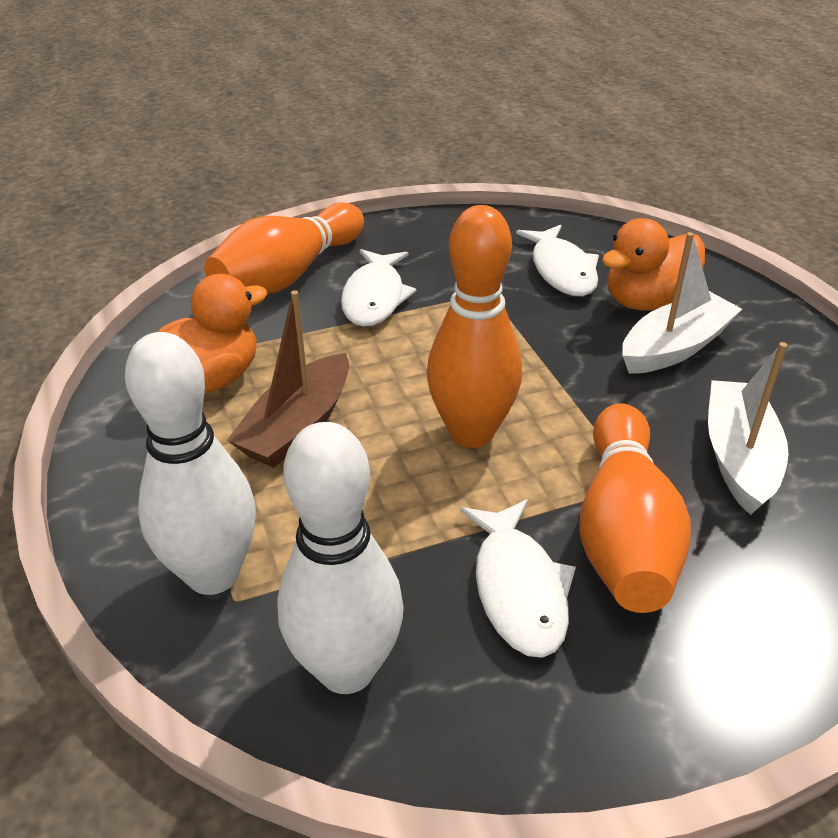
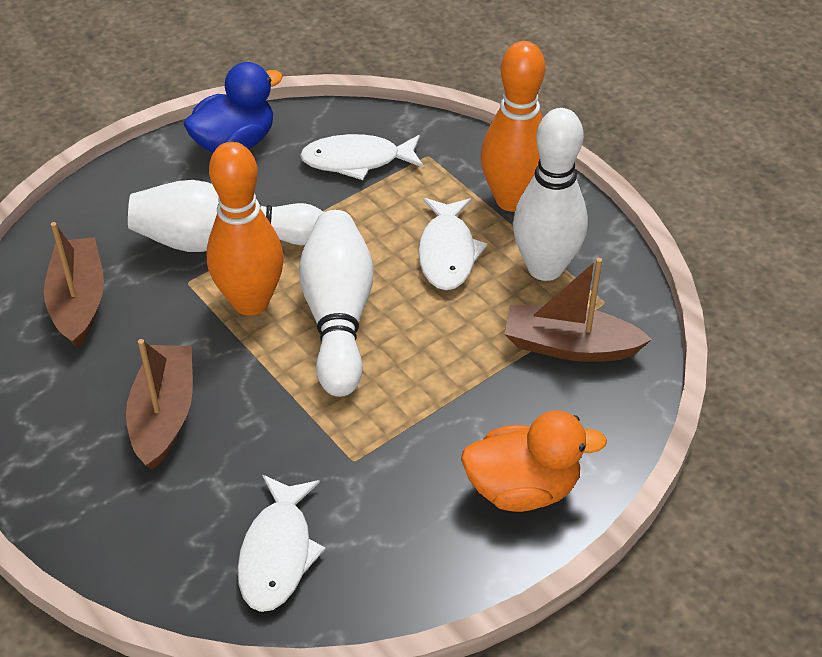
blue duck: 0 -> 1
brown boat: 1 -> 3
orange bowling pin: 3 -> 2
orange duck: 2 -> 1
white boat: 2 -> 0
white bowling pin: 2 -> 3

